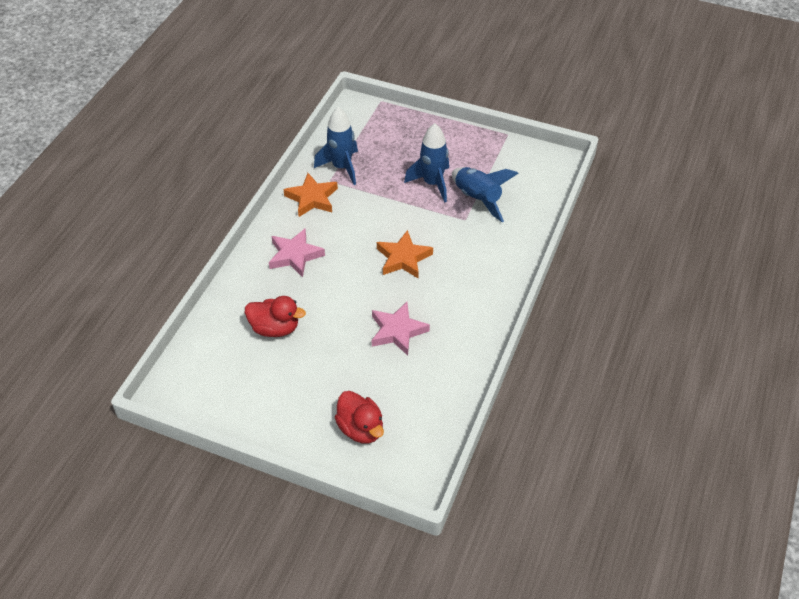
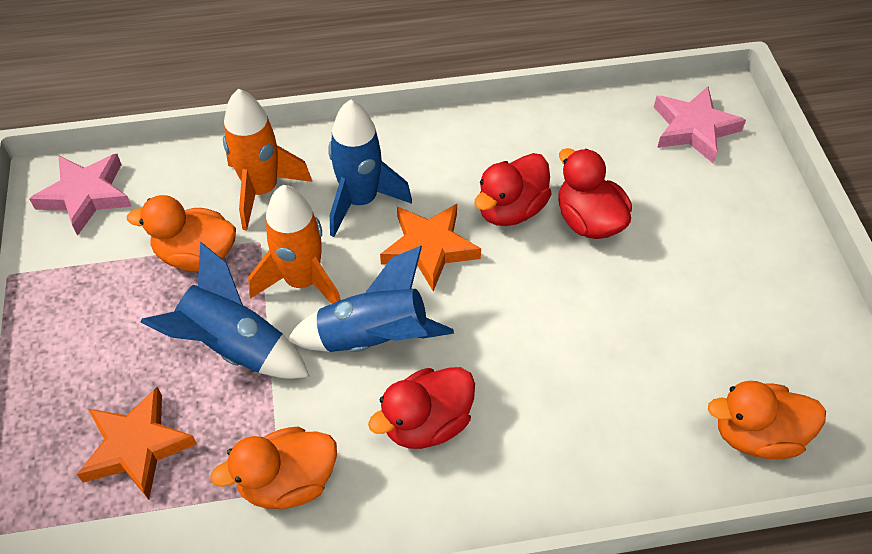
orange duck: 0 -> 3
orange rocket: 0 -> 2
red duck: 2 -> 3

